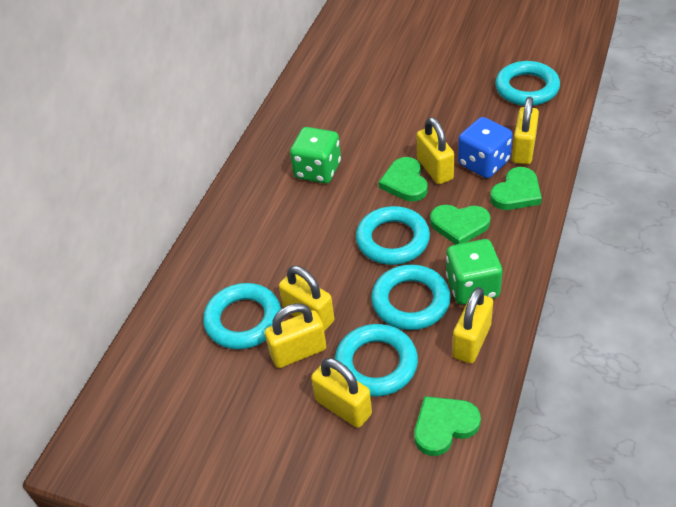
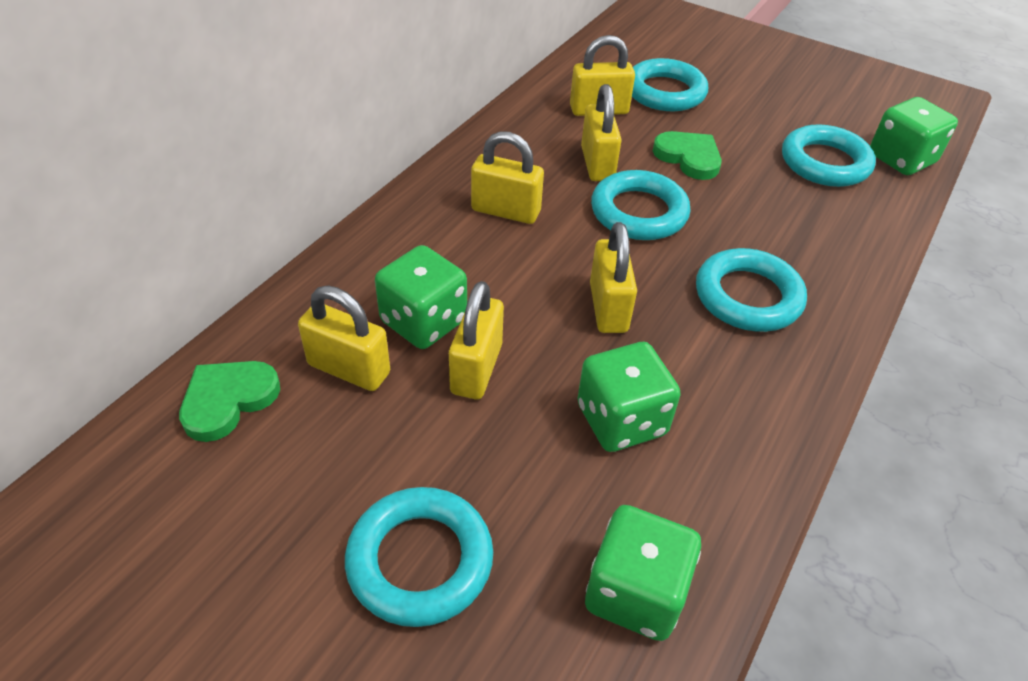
blue dice: 1 -> 0
green dice: 2 -> 4
green heart: 4 -> 2

